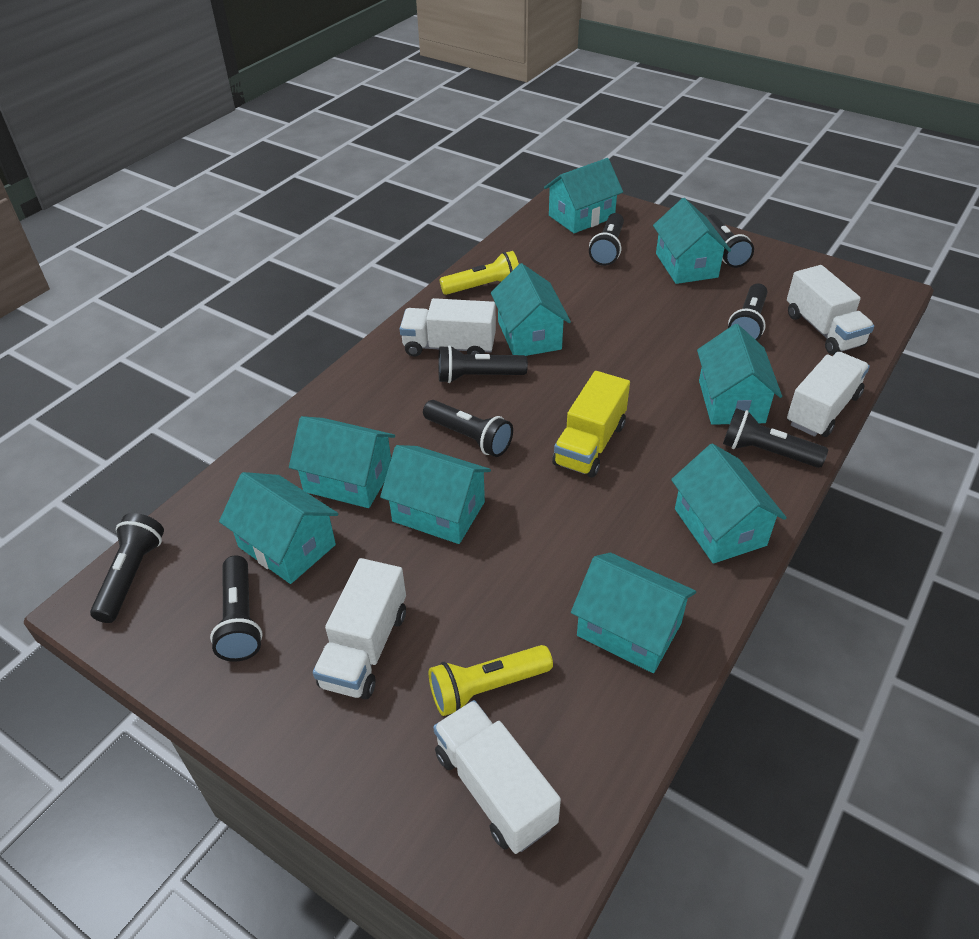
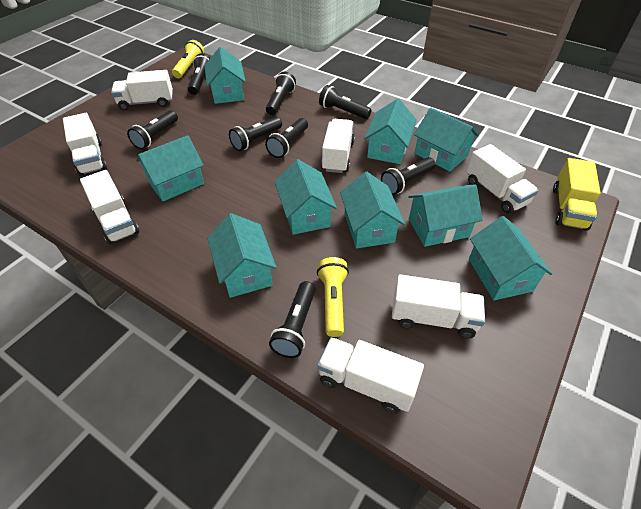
white truck: 5 -> 7

